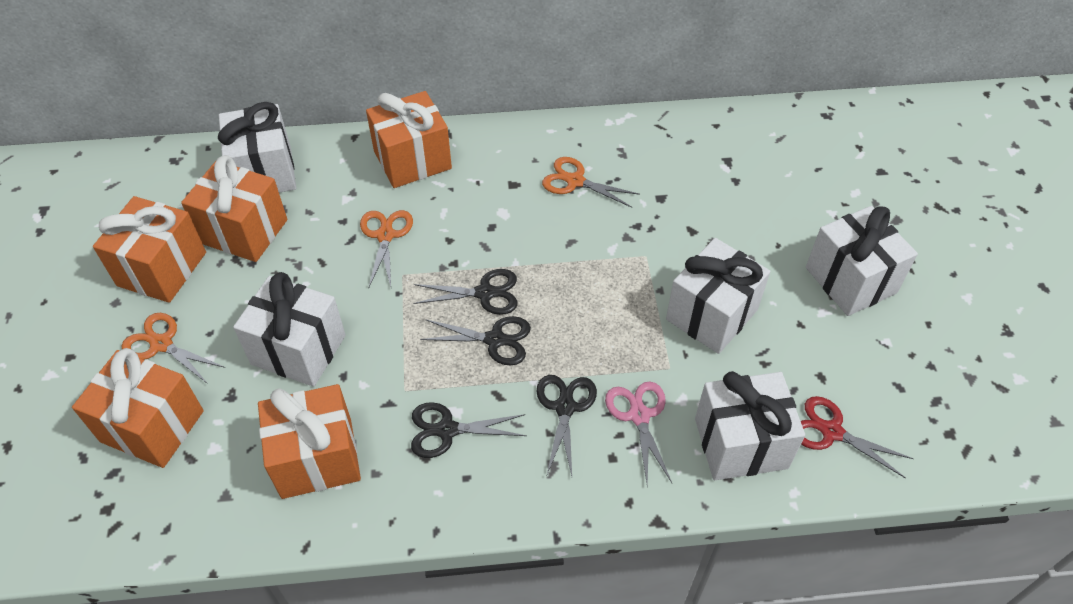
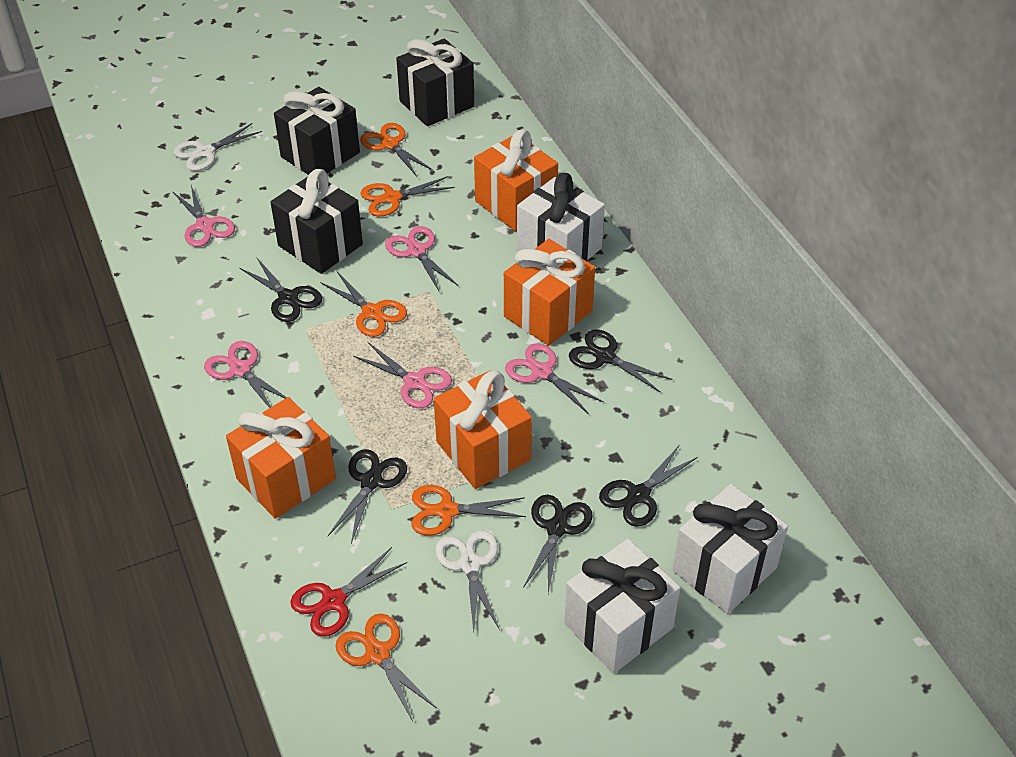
black gift: 0 -> 3
black scissors: 4 -> 5
orange gift: 5 -> 4
orange scissors: 3 -> 5
pink scissors: 1 -> 5
white gift: 5 -> 3
white scissors: 0 -> 2

